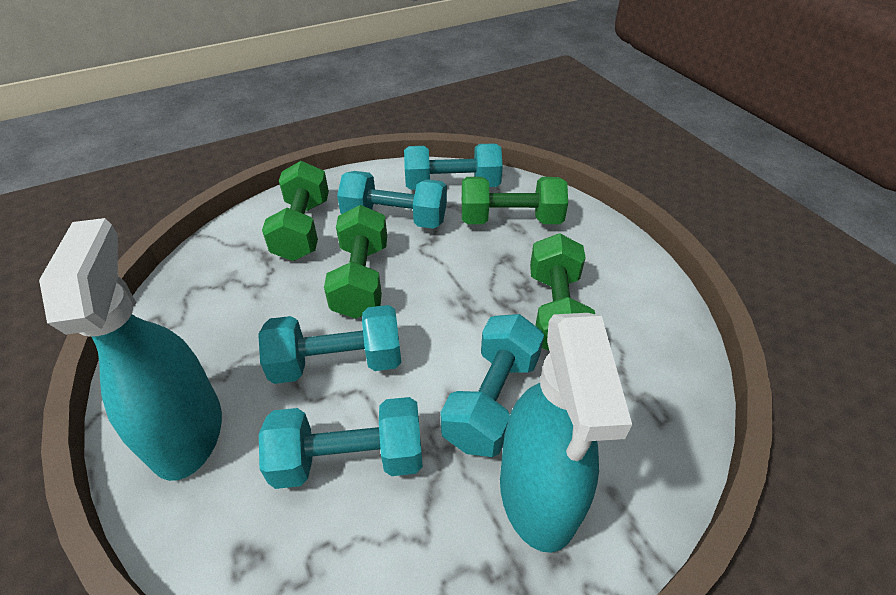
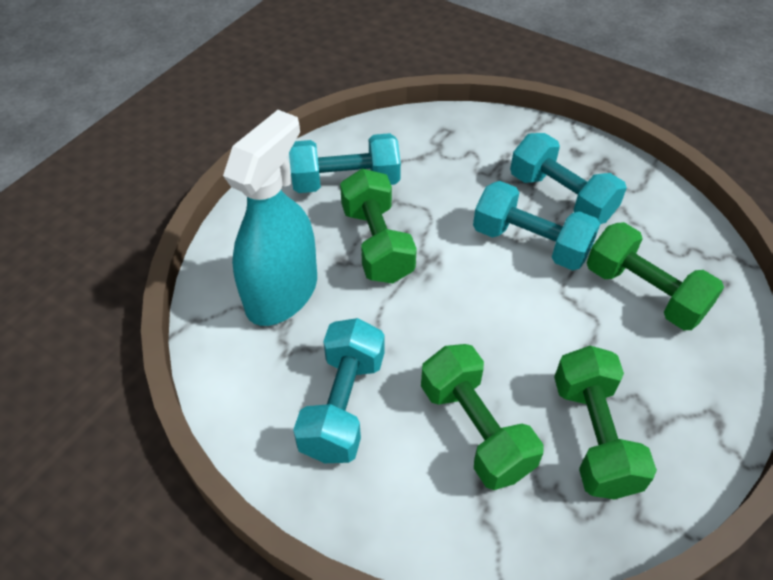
turquoise dumbbell: 5 -> 4
turquoise spray bottle: 2 -> 1

